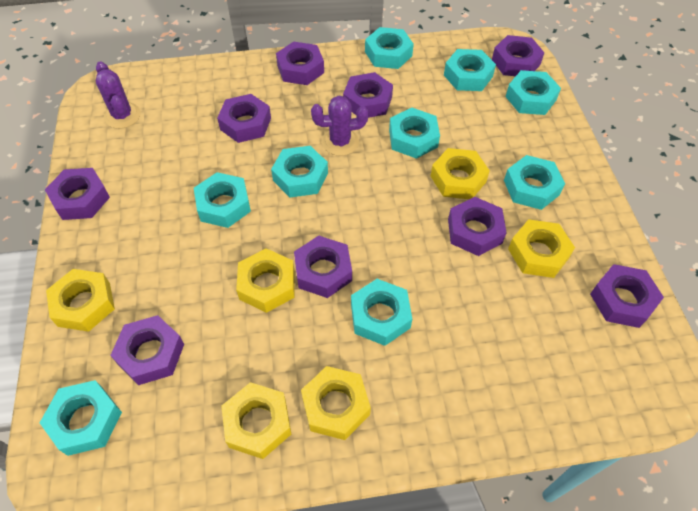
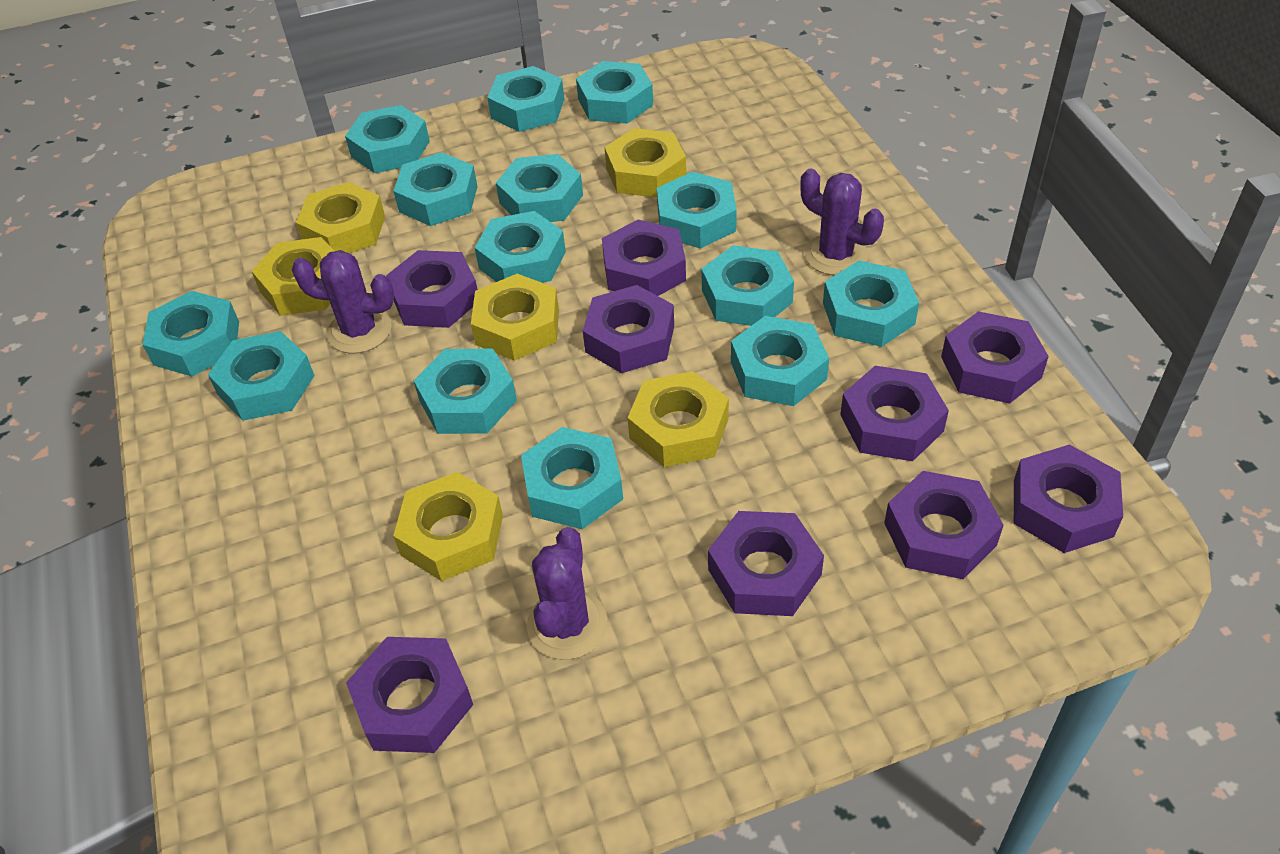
purple cactus: 2 -> 3
turquoise nut: 9 -> 14

